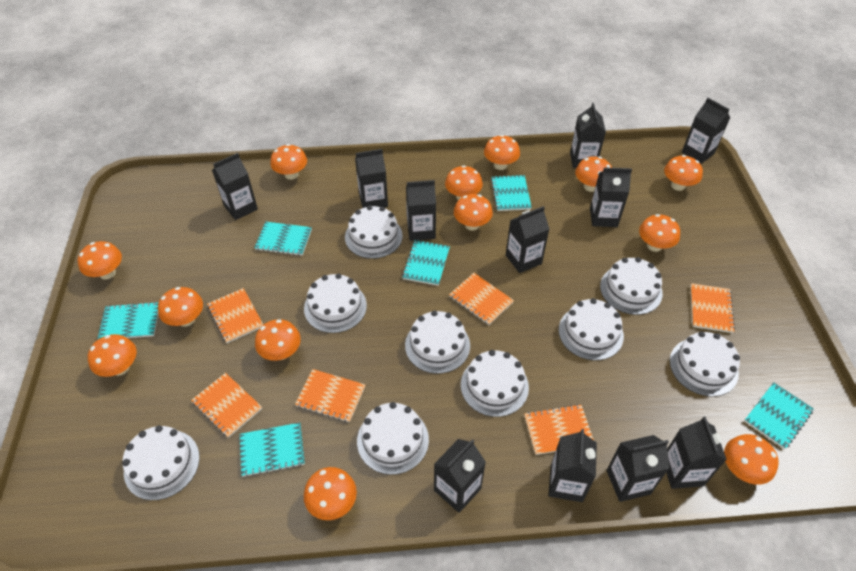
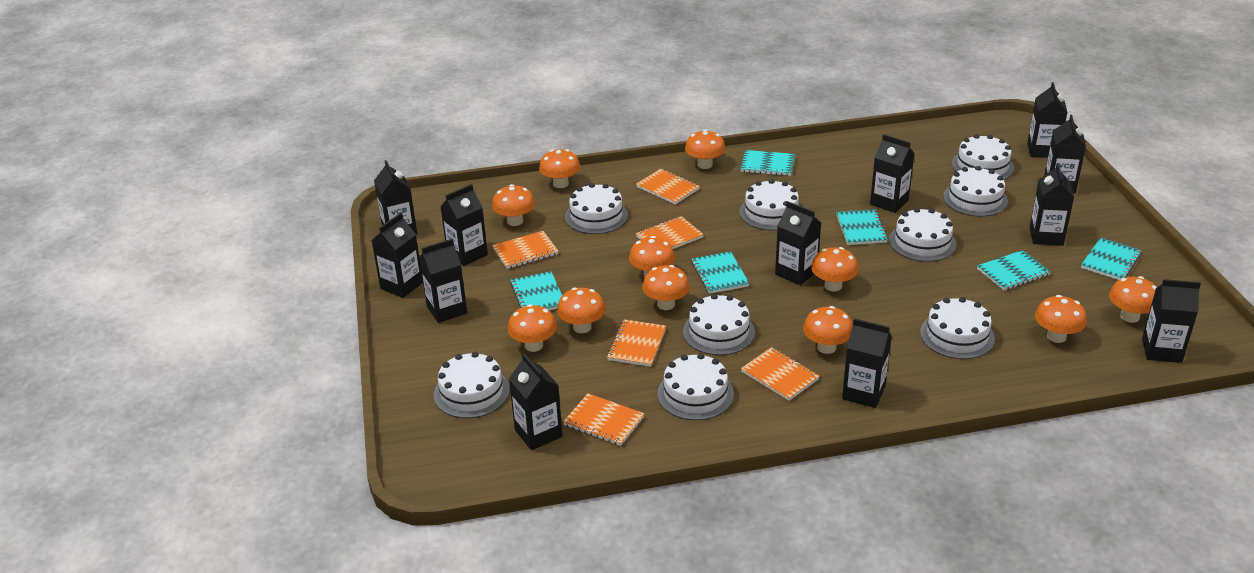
black carton: 11 -> 12
orange mushroom: 13 -> 11

